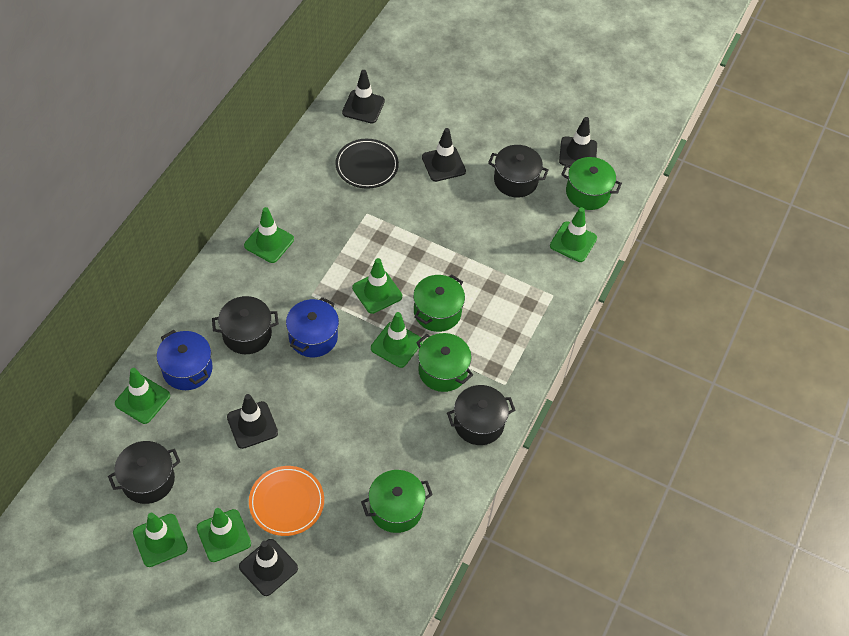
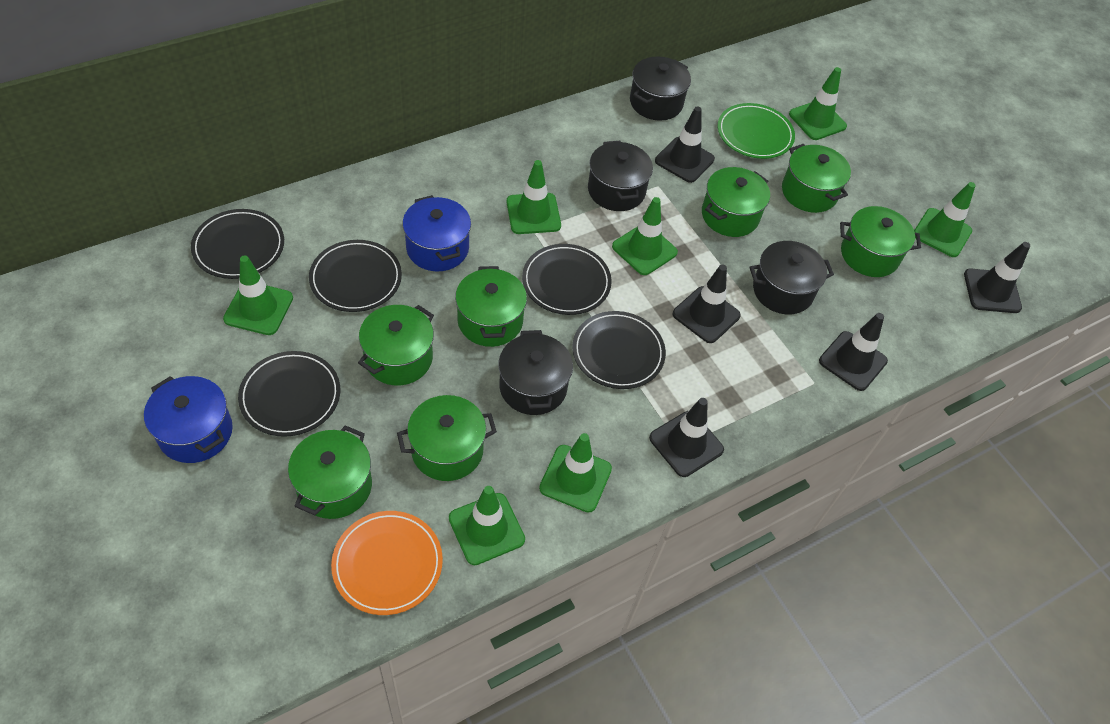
black plate: 1 -> 5
green plate: 0 -> 1
green pot: 4 -> 7

